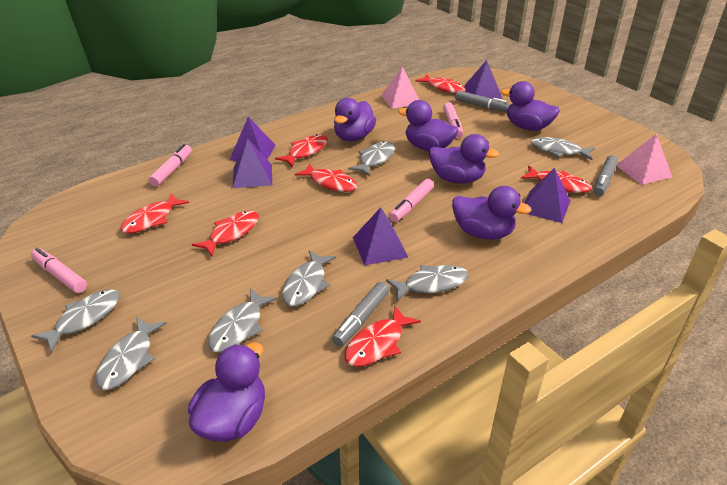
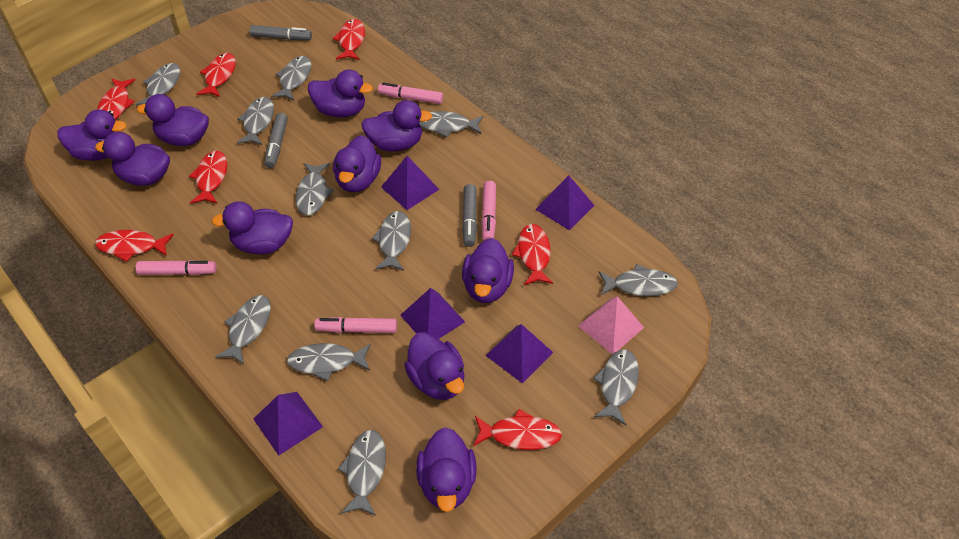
grey fish: 7 -> 11
pink pyramid: 2 -> 1
purple duck: 6 -> 10

